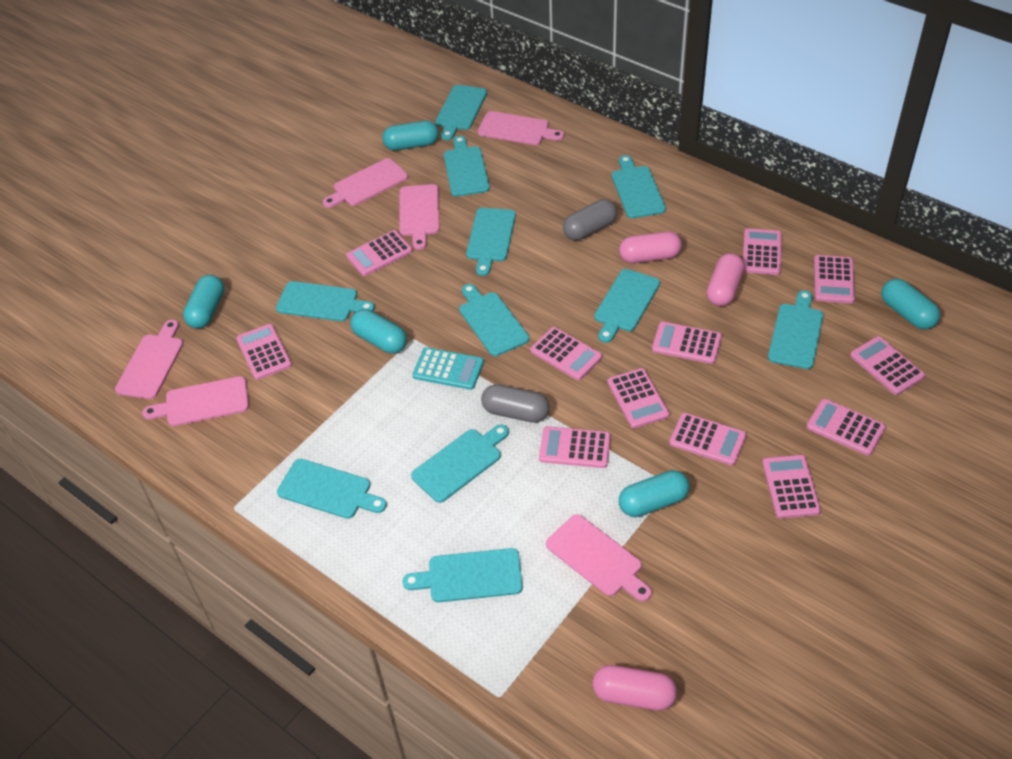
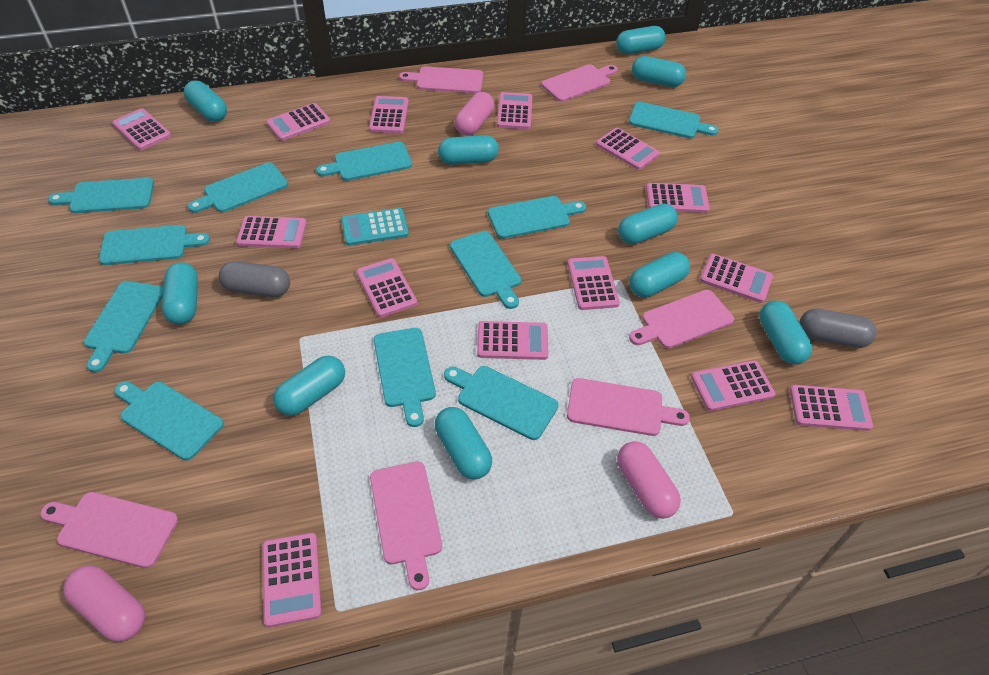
pink calculator: 12 -> 14
turquoise capsule: 5 -> 10

